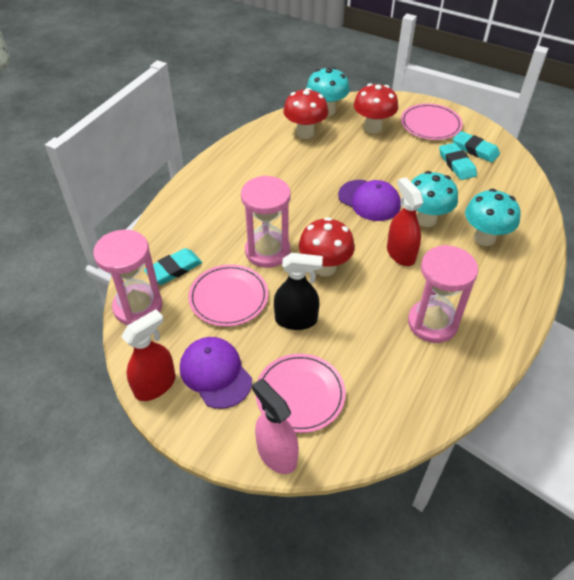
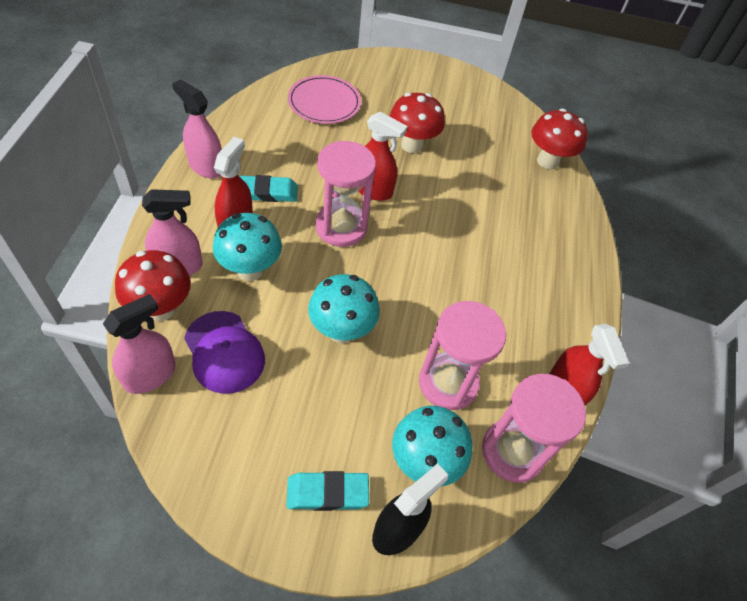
pink plate: 3 -> 1
pink spray bottle: 1 -> 3
purple cap: 2 -> 1
red spray bottle: 2 -> 3
turquoise eraser: 3 -> 2

